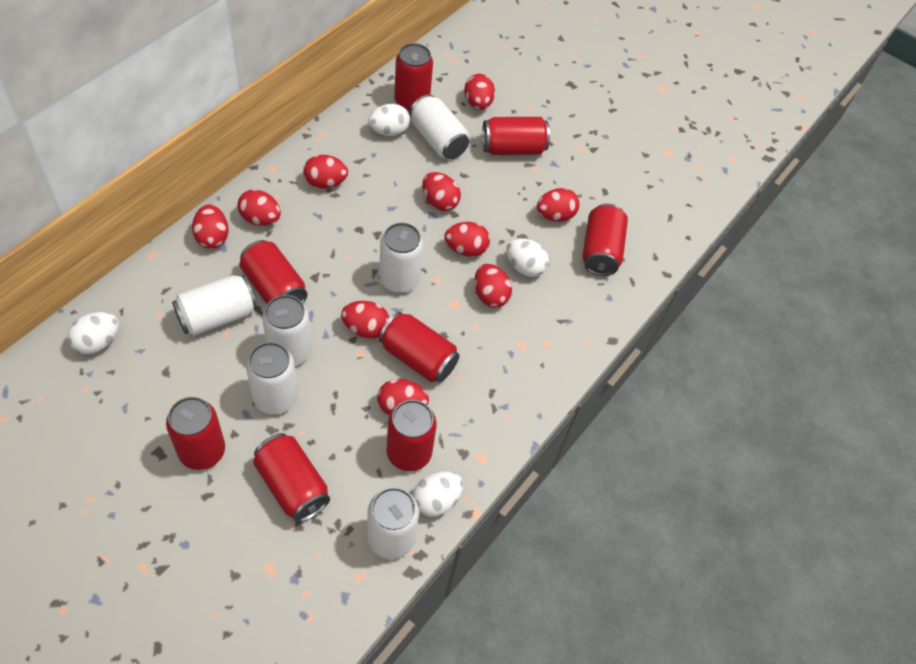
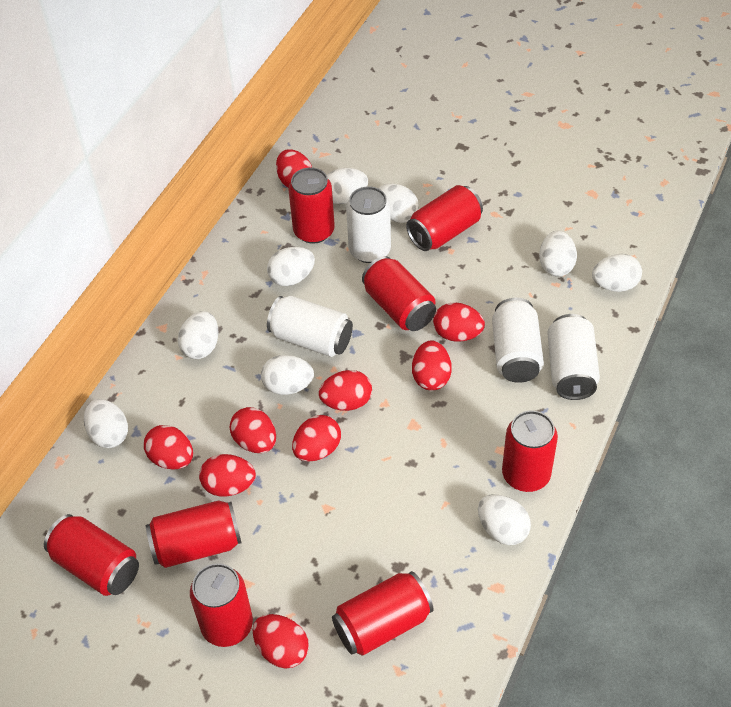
red egg: 10 -> 9
white can: 6 -> 4
white egg: 4 -> 9

